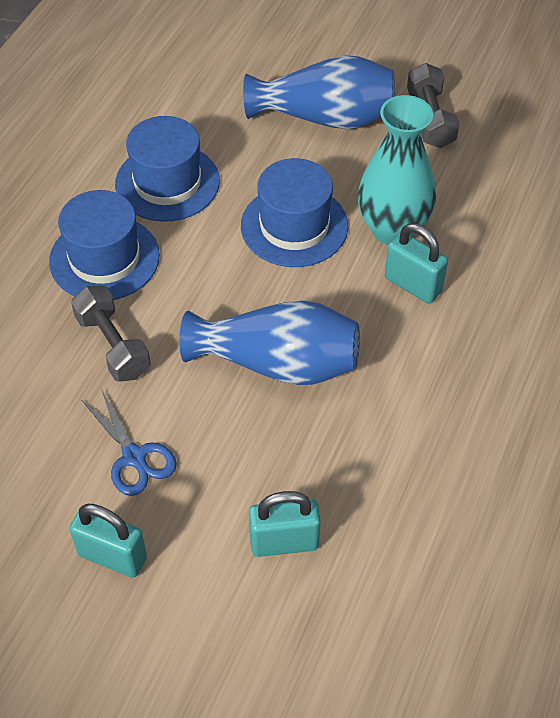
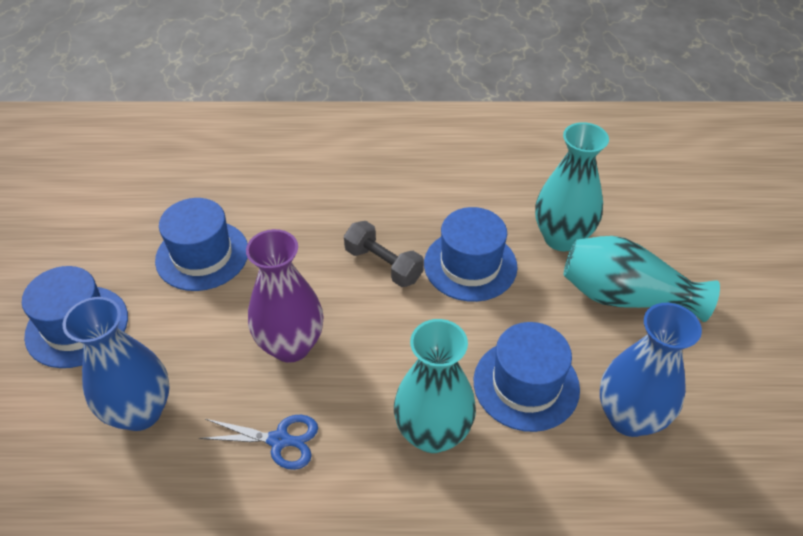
blue hat: 3 -> 4
grey dumbbell: 2 -> 1
purple vase: 0 -> 1
turquoise padlock: 3 -> 0
turquoise vase: 1 -> 3

